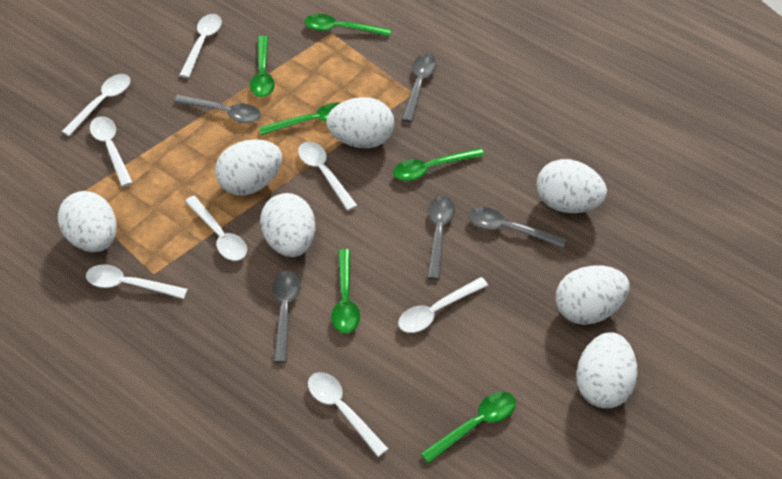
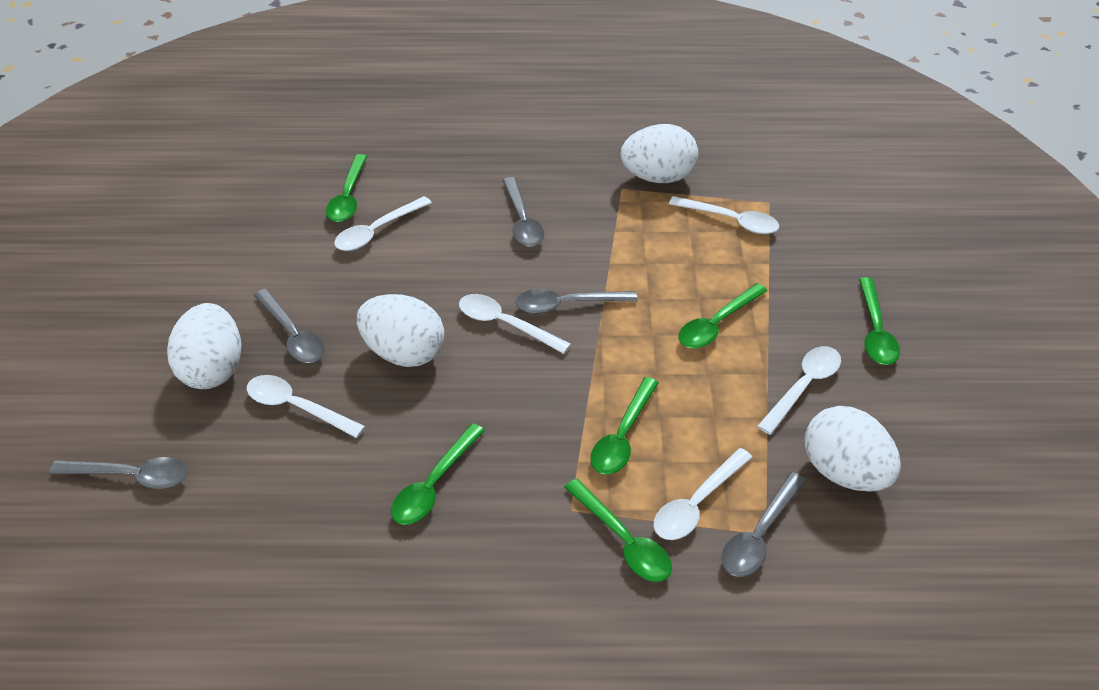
white egg: 7 -> 4
white spoon: 8 -> 6

